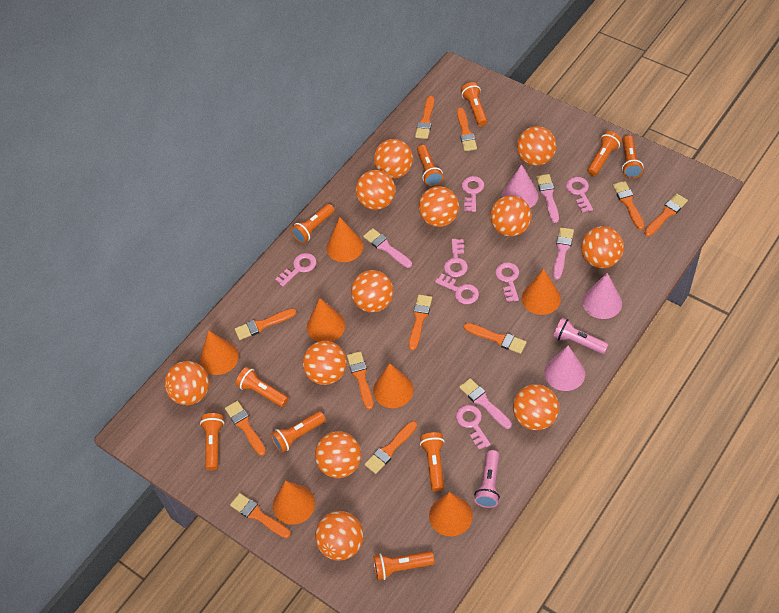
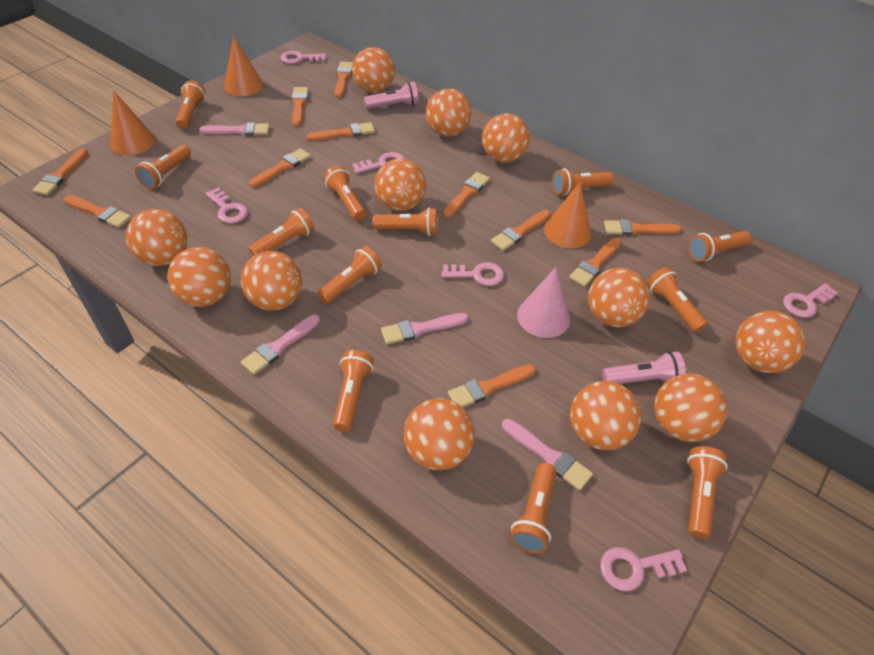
orange cone: 7 -> 3
orange flashlight: 10 -> 12
pink cone: 3 -> 1
pink key: 7 -> 6

